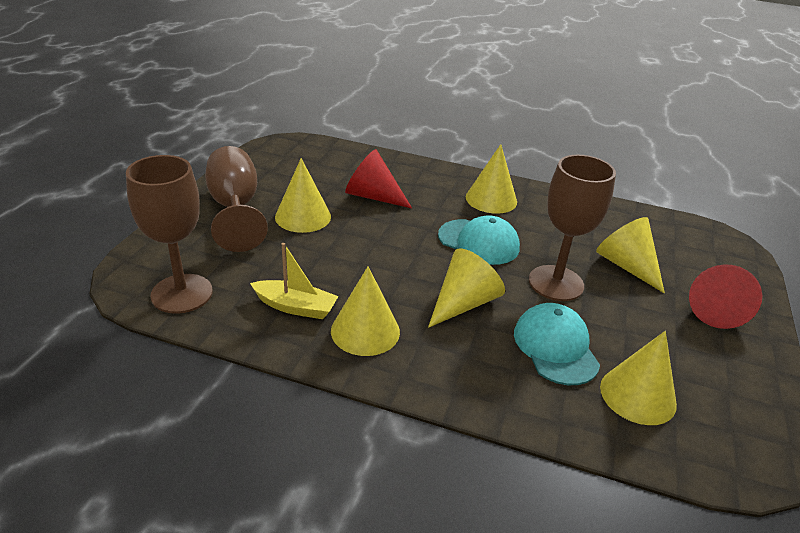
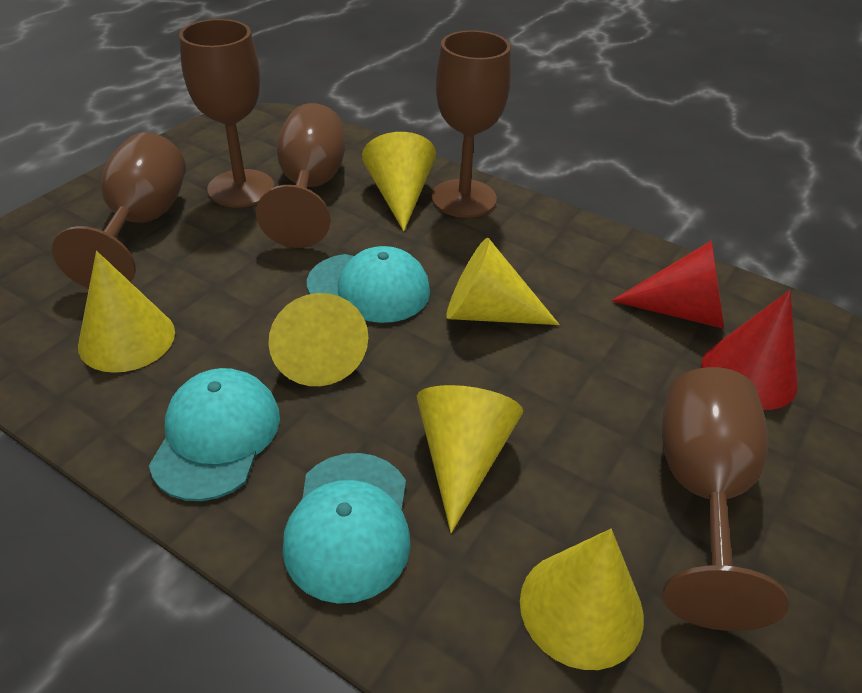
brown goblet: 3 -> 5
turquoise cap: 2 -> 3
yellow boat: 1 -> 0

